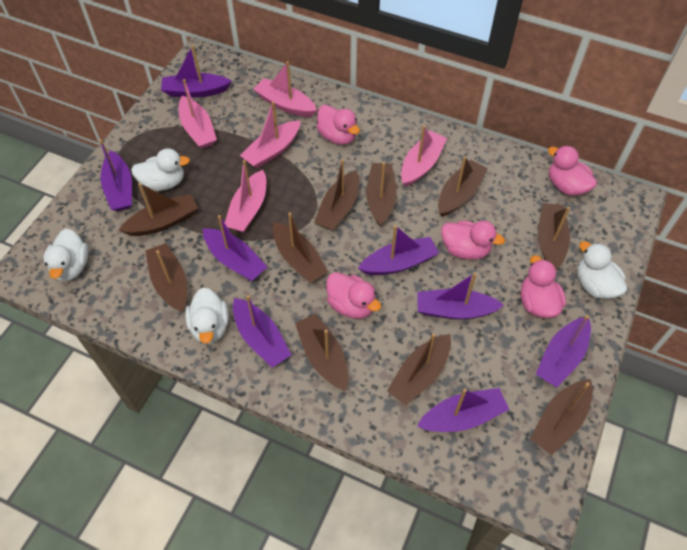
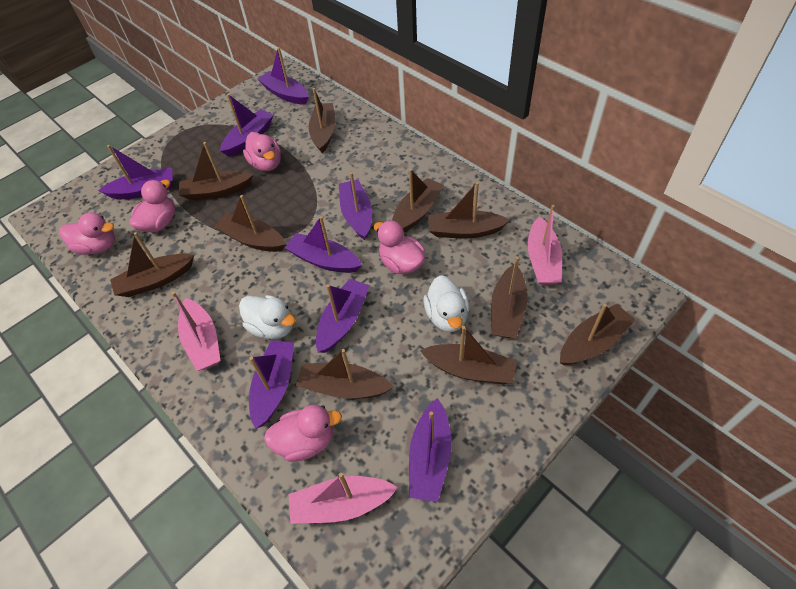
pink boat: 5 -> 3
white duck: 4 -> 2

